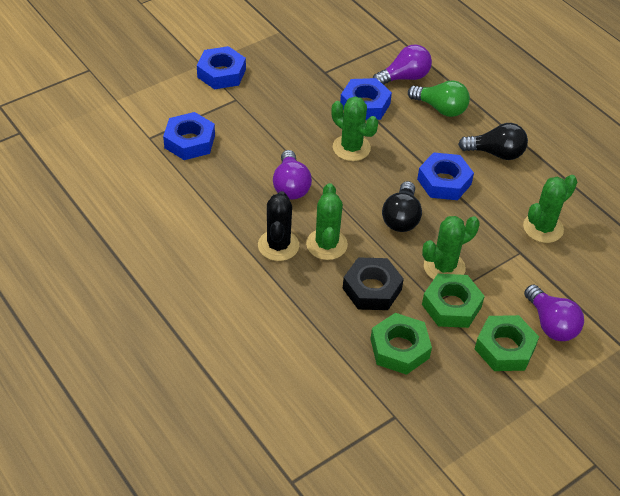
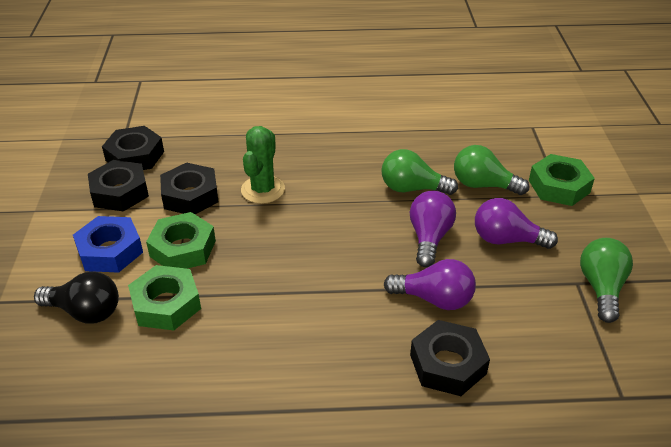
black cactus: 1 -> 0
black light bulb: 2 -> 1
black nut: 1 -> 4
blue nut: 4 -> 1
green cactus: 4 -> 1
green light bulb: 1 -> 3

